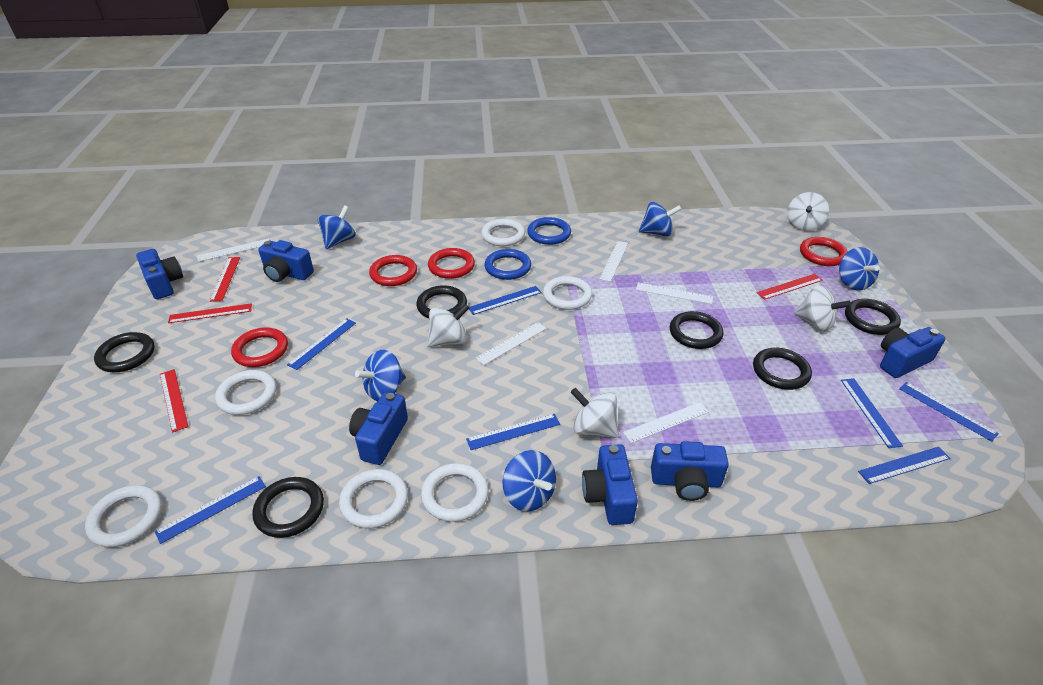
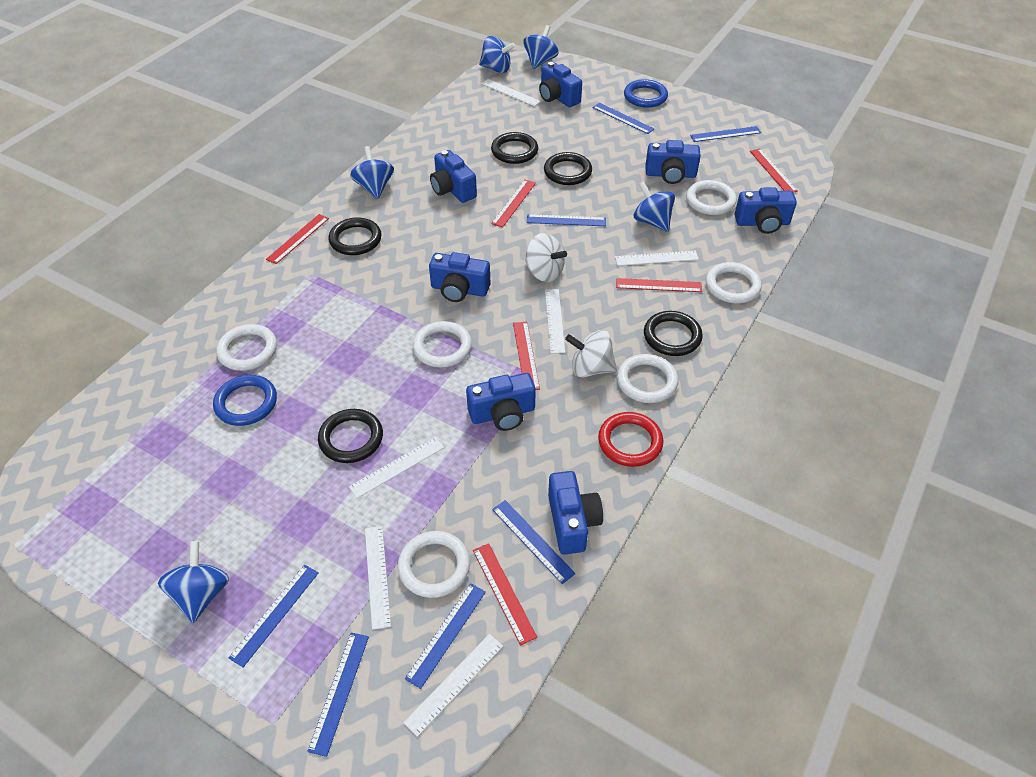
black ring: 6 -> 5
blue camera: 6 -> 7
red ring: 4 -> 1
red ruler: 4 -> 6
white ruler: 5 -> 6
white spinning top: 4 -> 2

